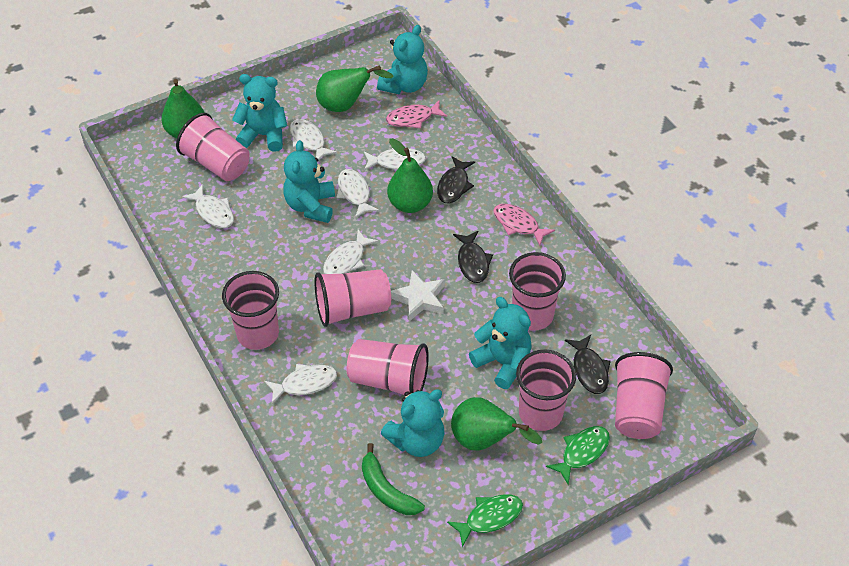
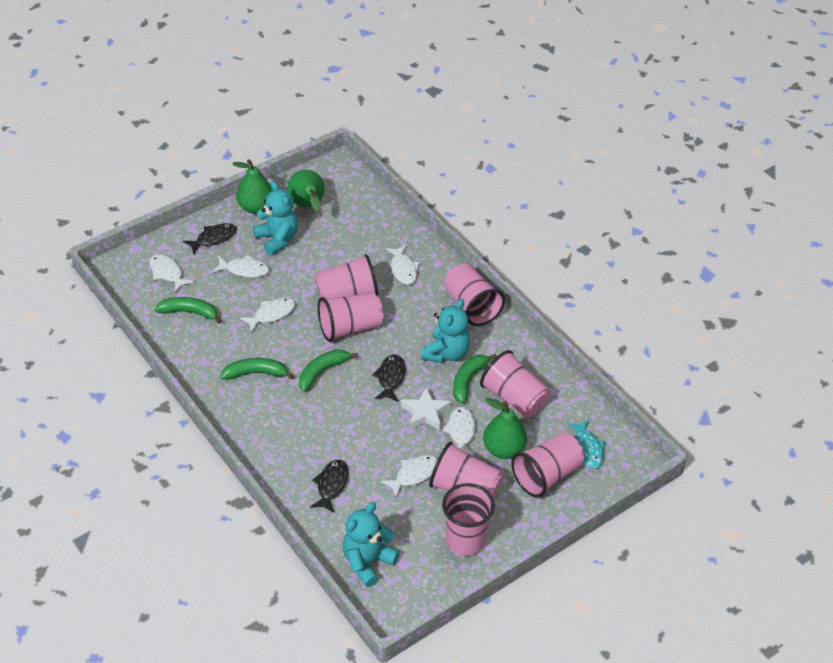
green banana: 1 -> 4
green fish: 2 -> 0
green pear: 4 -> 3
pink fish: 2 -> 0
turquoise fish: 0 -> 1
turquoise teddy bear: 5 -> 3

